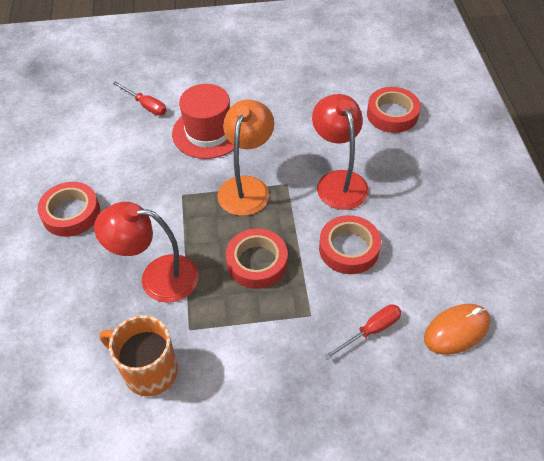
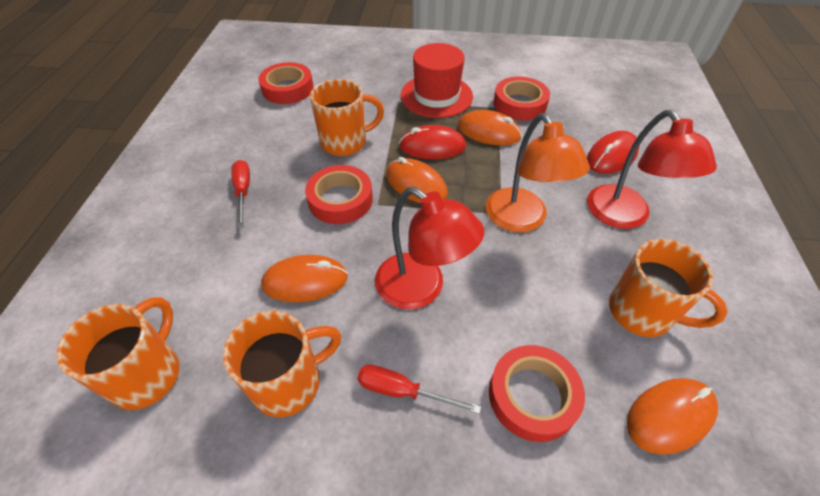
orange mouse: 1 -> 4
orange mug: 1 -> 4
red mouse: 0 -> 2

